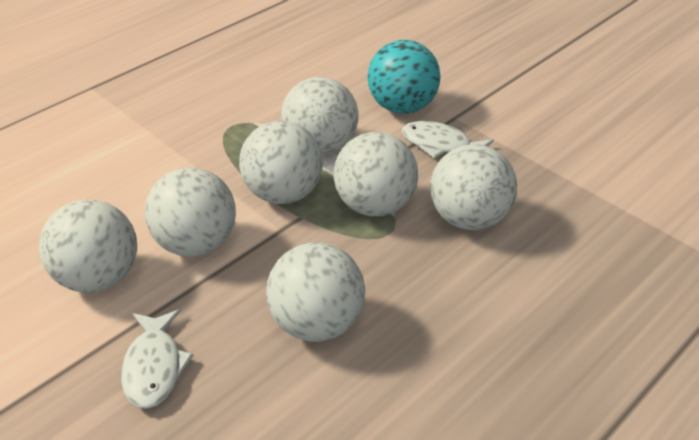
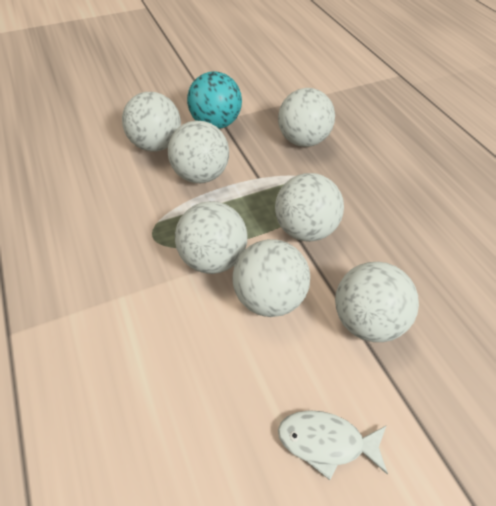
white fish: 2 -> 1

